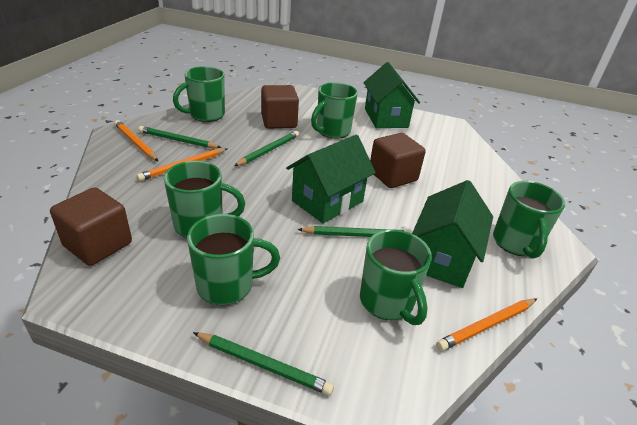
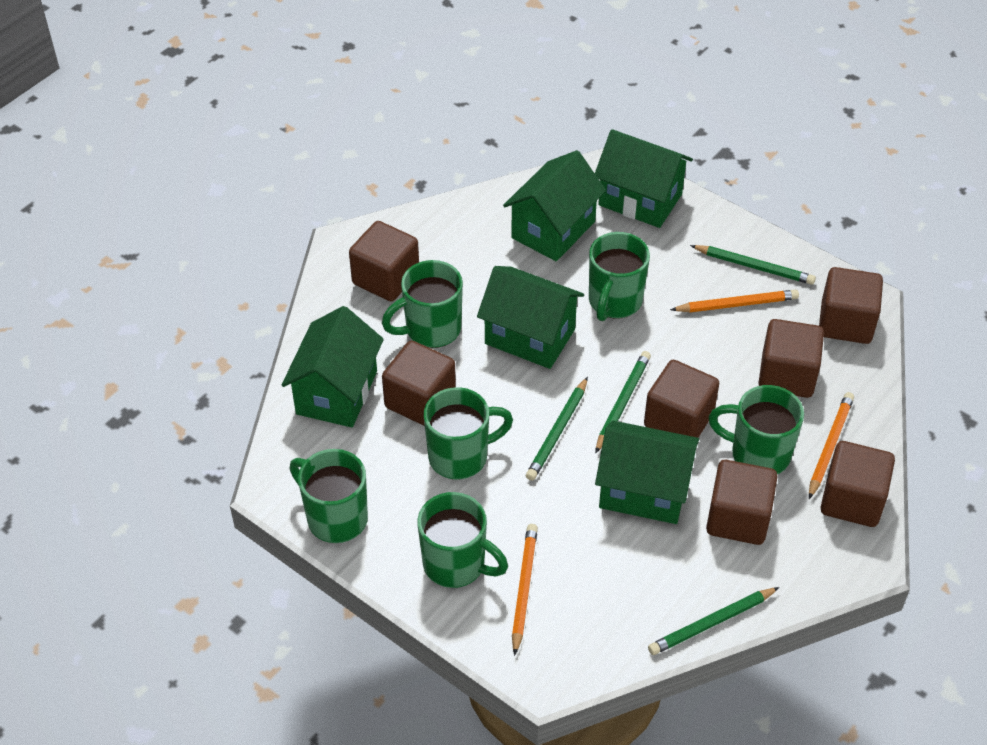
brown cube: 3 -> 7
green house: 3 -> 5

